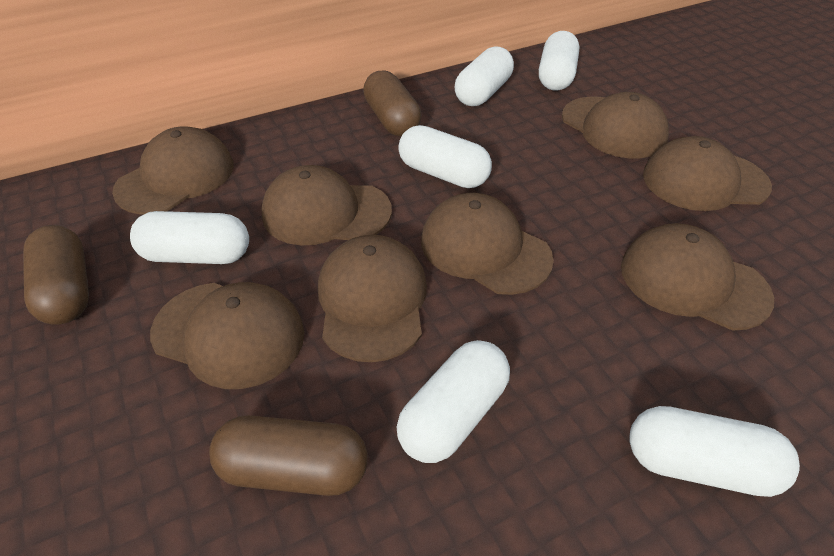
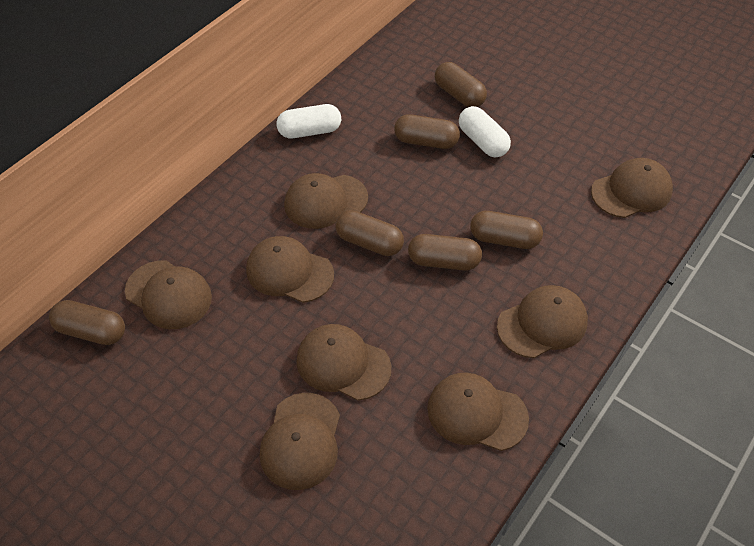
brown capsule: 3 -> 6
white capsule: 6 -> 2

